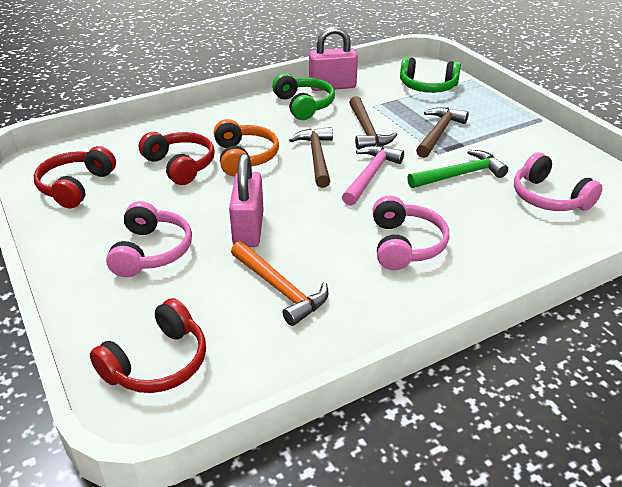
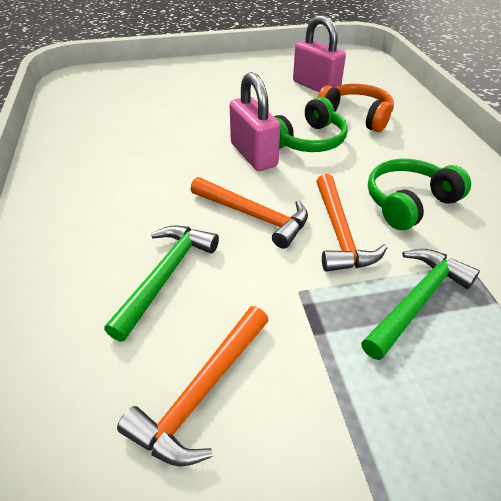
brown hammer: 3 -> 0
green hammer: 1 -> 2
orange hammer: 1 -> 3
pink hammer: 1 -> 0
pink headphones: 3 -> 0
red headphones: 3 -> 0

